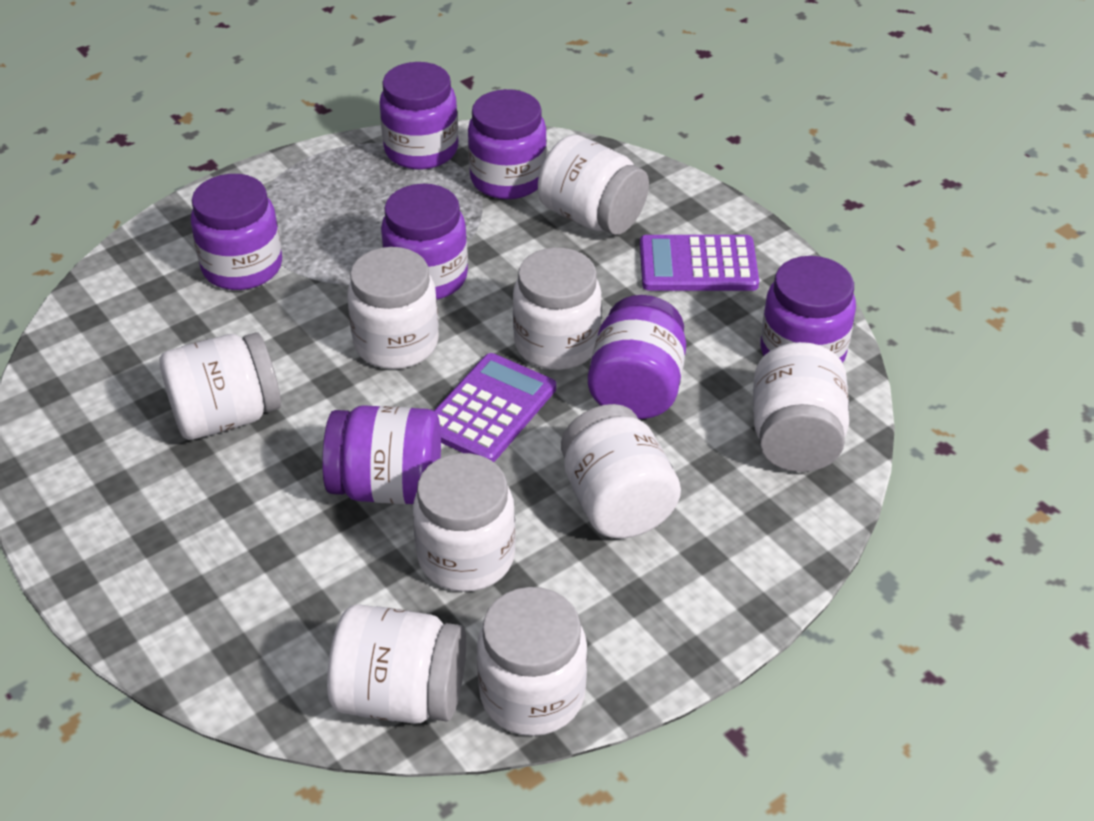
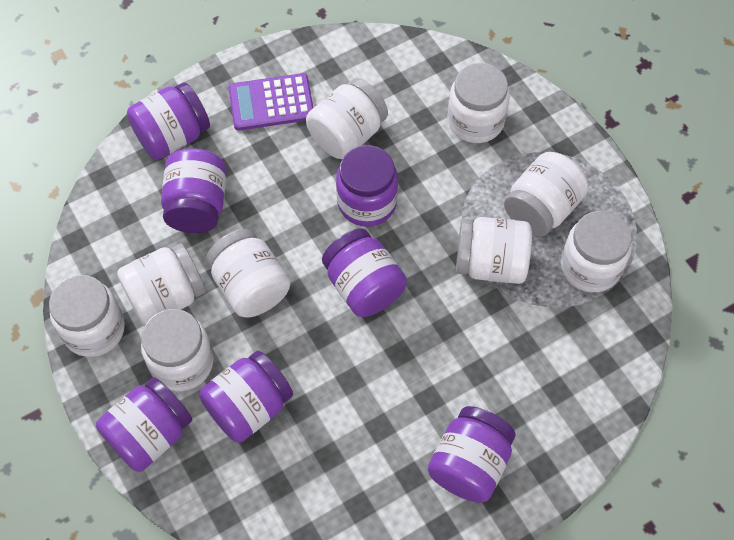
purple calculator: 2 -> 1

